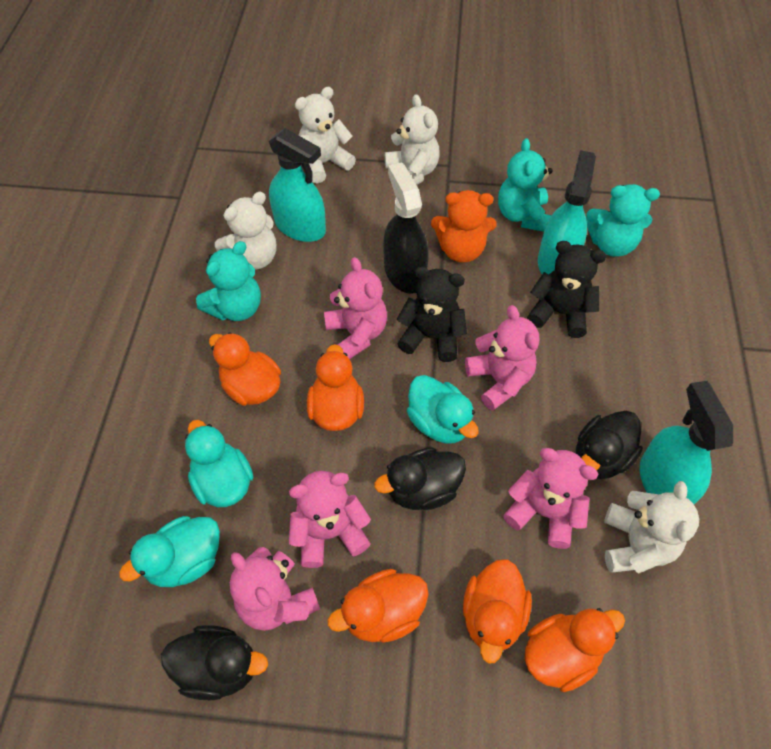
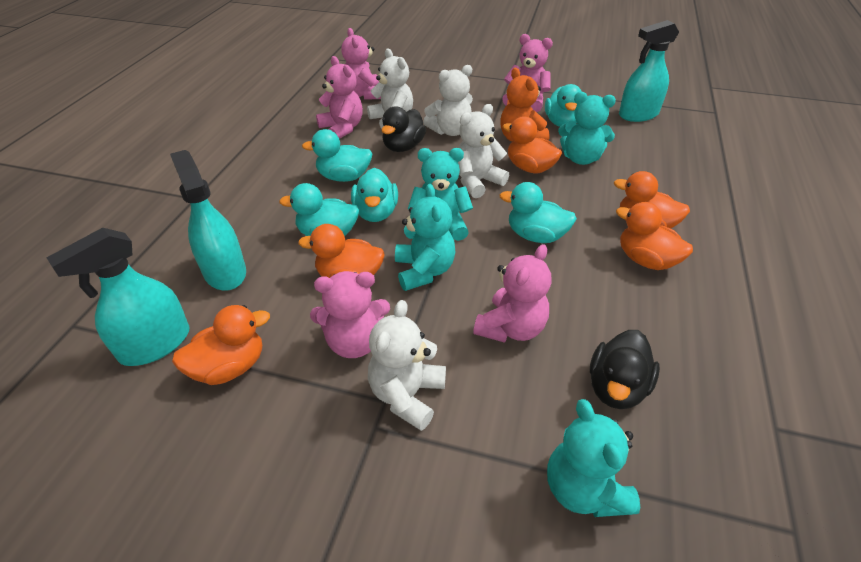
black duck: 3 -> 2
black spray bottle: 1 -> 0
black teddy bear: 2 -> 0
turquoise duck: 3 -> 5
turquoise teddy bear: 3 -> 4

